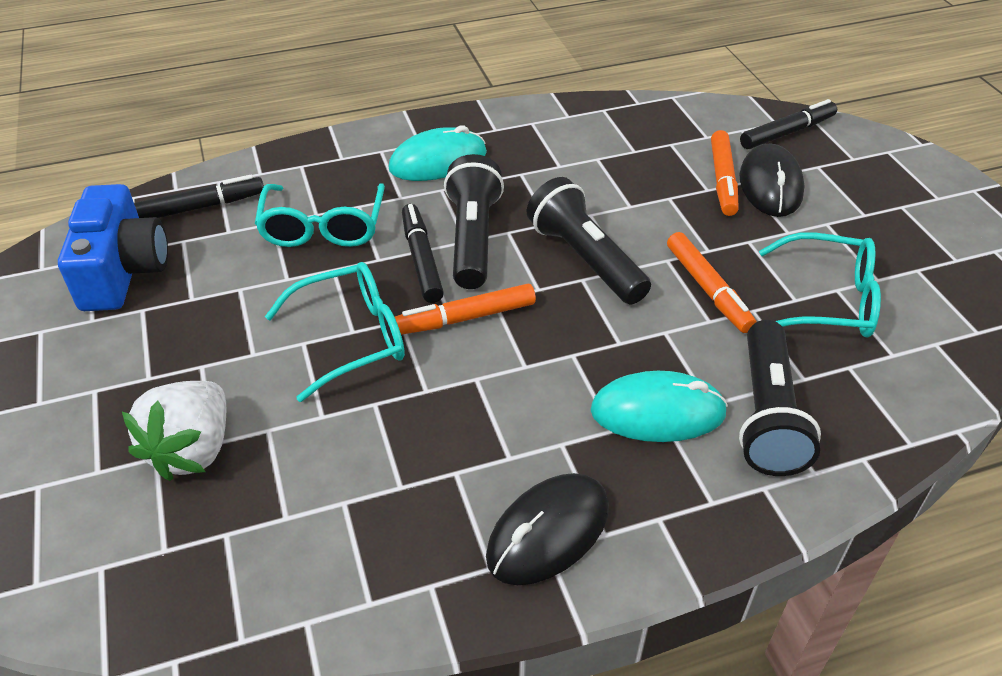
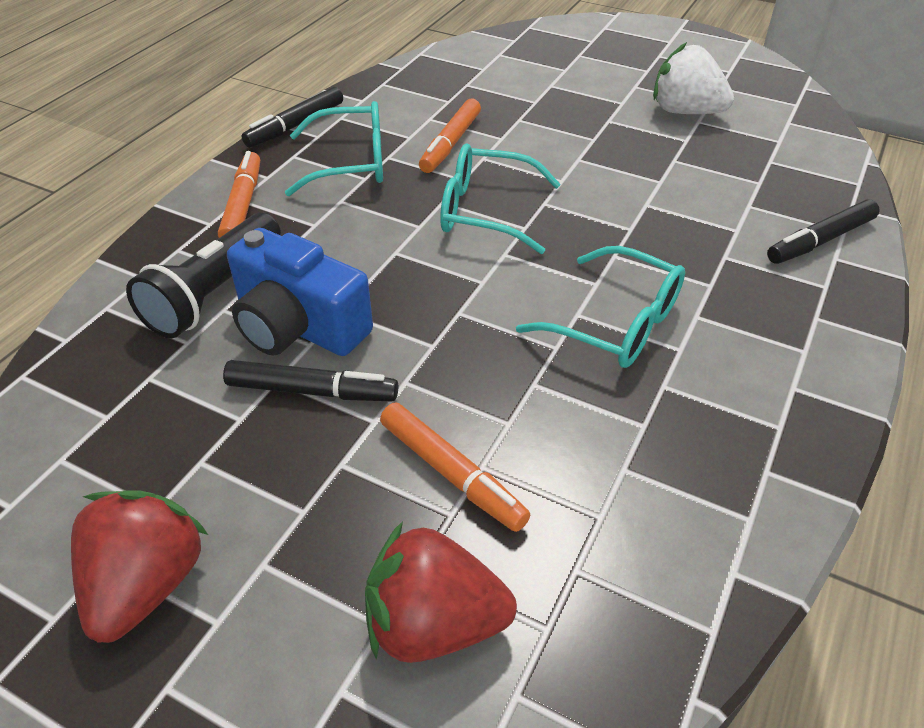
black flashlight: 3 -> 1
black mouse: 2 -> 0
red strawberry: 0 -> 2
turquoise mouse: 2 -> 0

